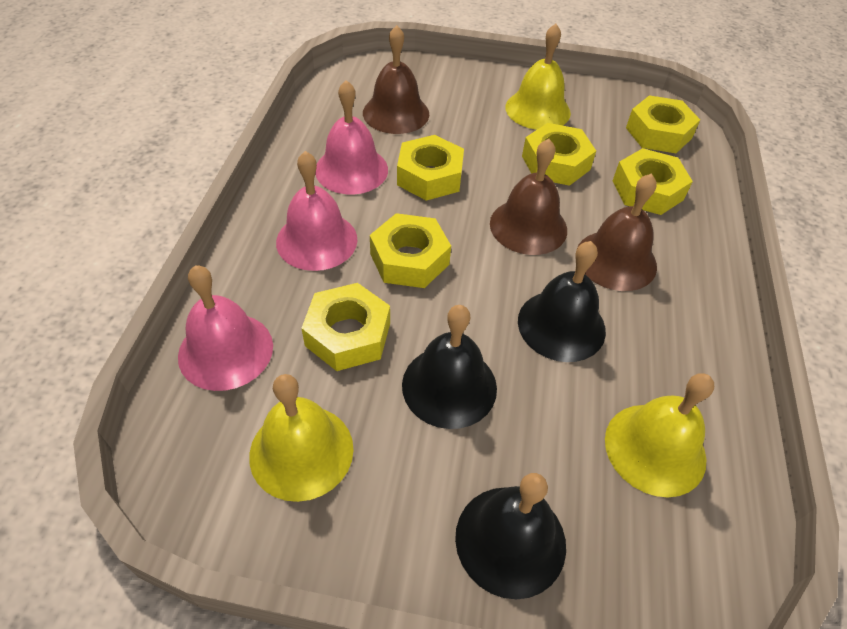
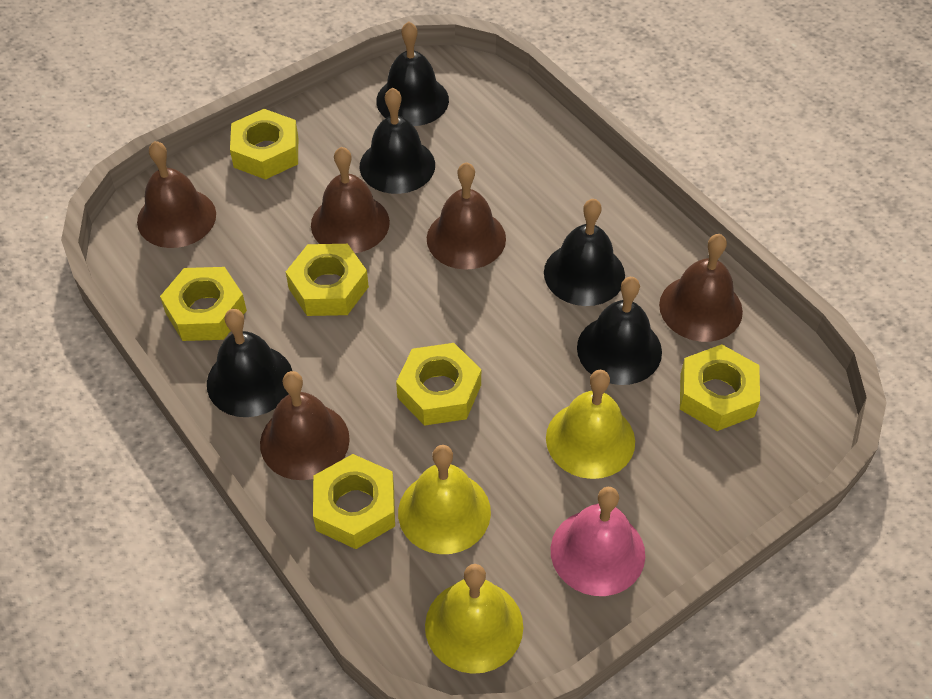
black bell: 3 -> 5
brown bell: 3 -> 5
pink bell: 3 -> 1

